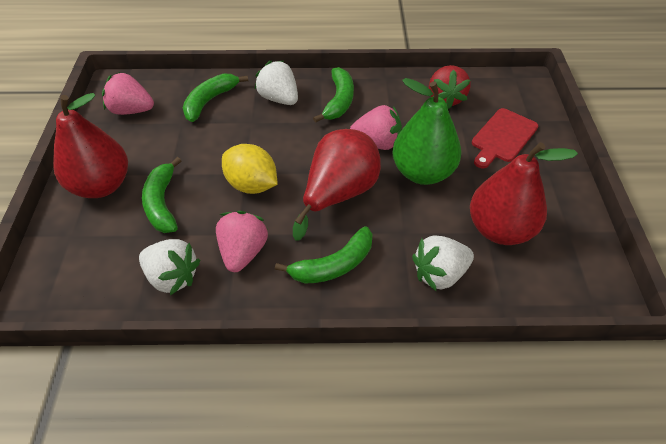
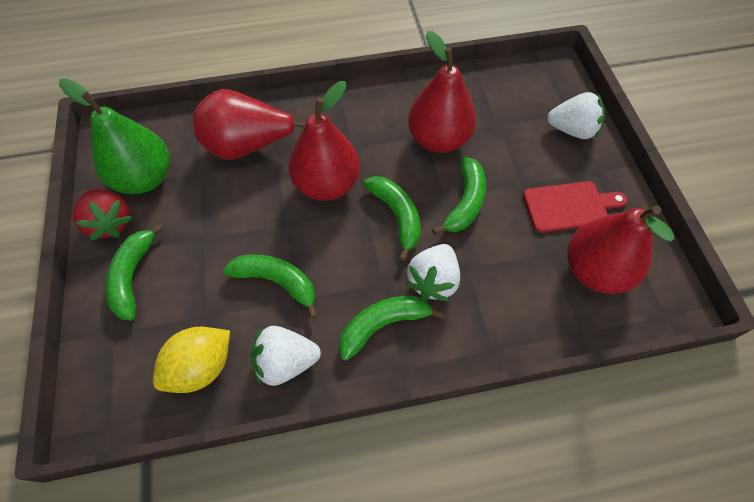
green banana: 4 -> 5
pink strawberry: 3 -> 0
red pear: 3 -> 4

